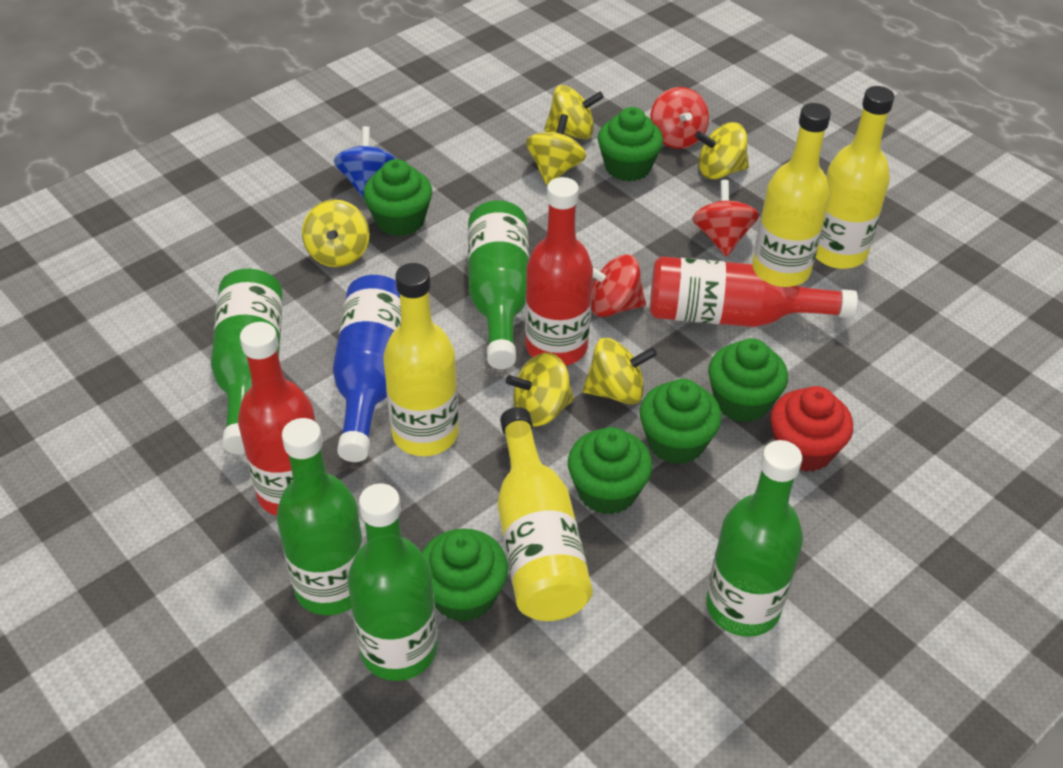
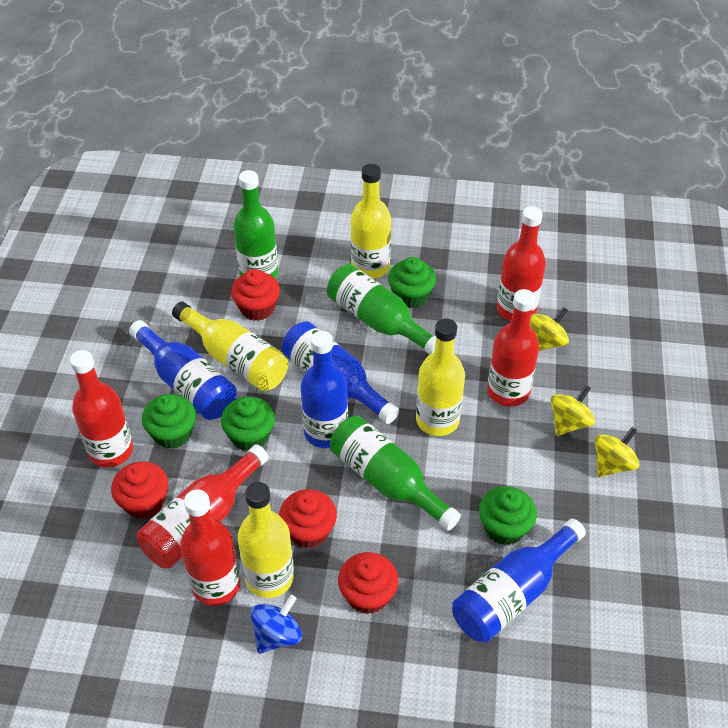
blue bottle: 1 -> 4
green bottle: 5 -> 3
green cupcake: 6 -> 4
red bottle: 3 -> 5
red cupcake: 1 -> 4
red spinning top: 3 -> 0
yellow spinning top: 6 -> 3

